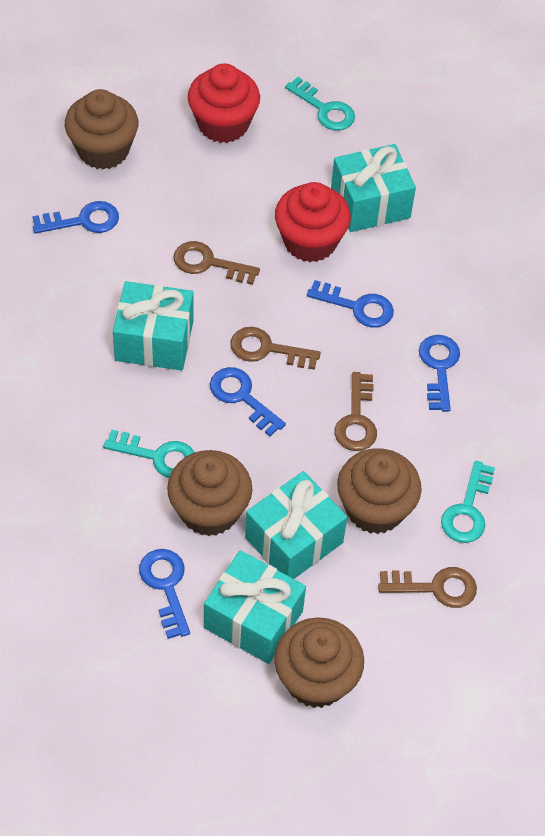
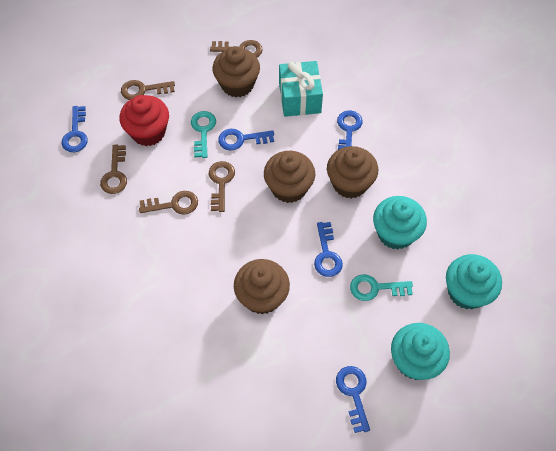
brown key: 4 -> 5
red cupcake: 2 -> 1
turquoise cupcake: 0 -> 3
turquoise gift: 4 -> 1
turquoise key: 3 -> 2

